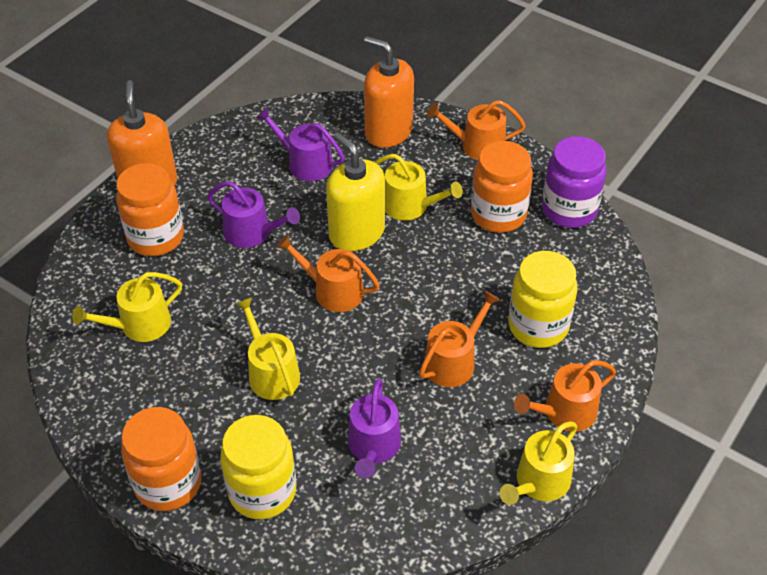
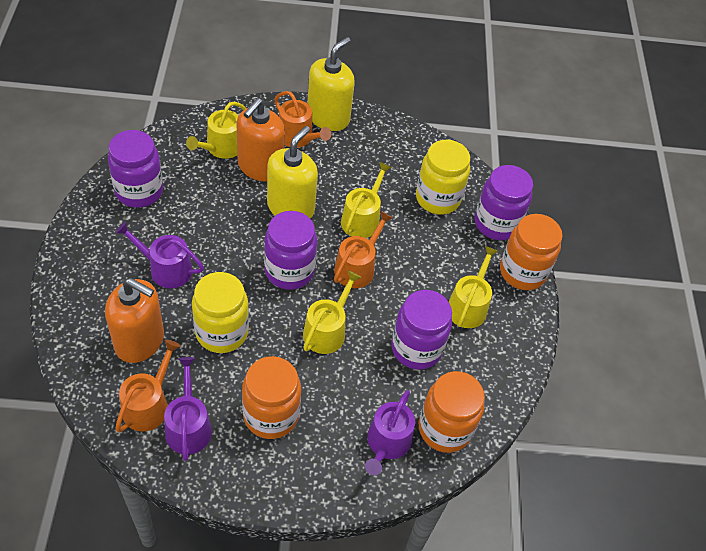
orange watering can: 4 -> 3
purple jar: 1 -> 4
yellow soap dispenser: 1 -> 2

